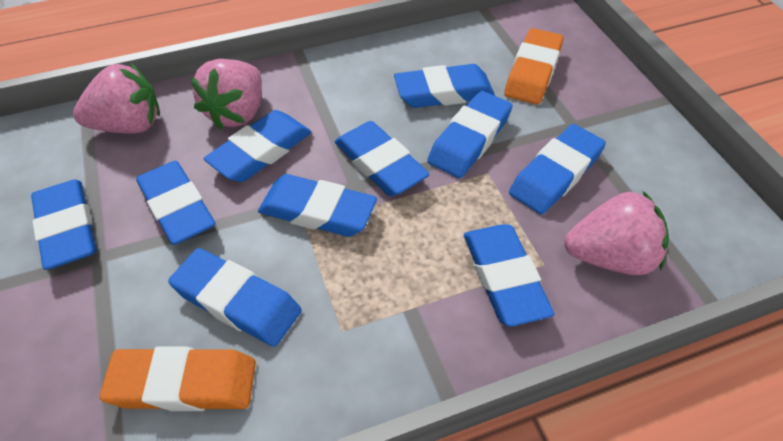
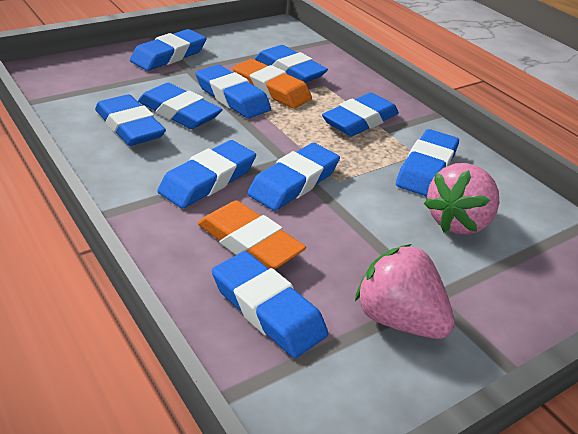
pink strawberry: 3 -> 2

